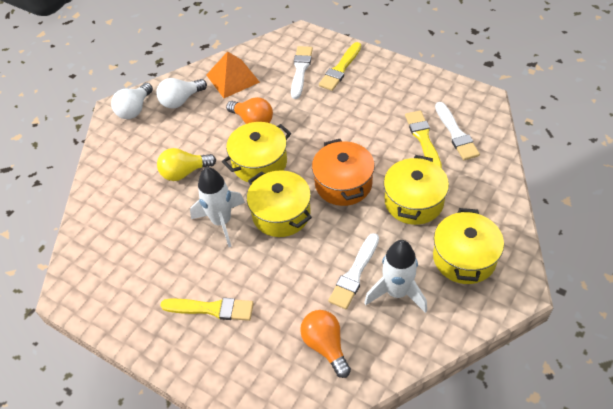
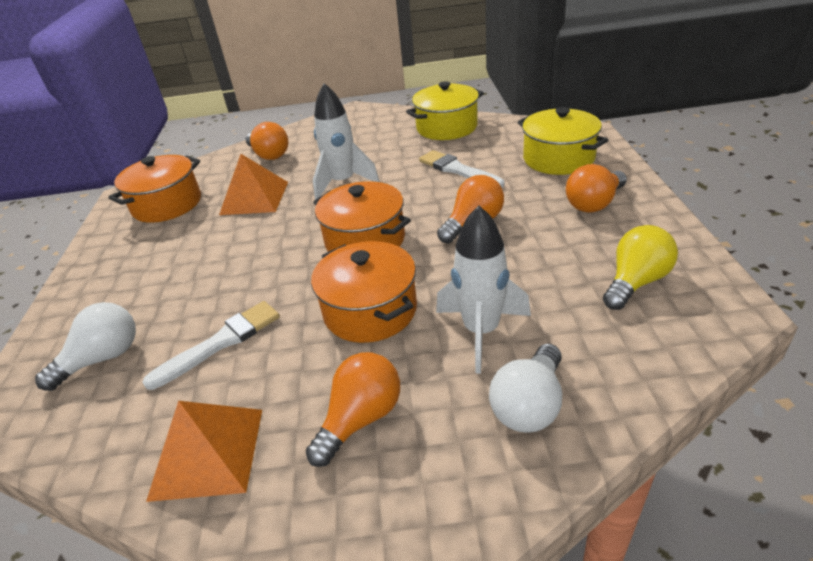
orange light bulb: 2 -> 4
orange pot: 1 -> 3
orange pyramid: 1 -> 2
white brush: 3 -> 2
yellow brush: 3 -> 0
yellow pot: 4 -> 2

